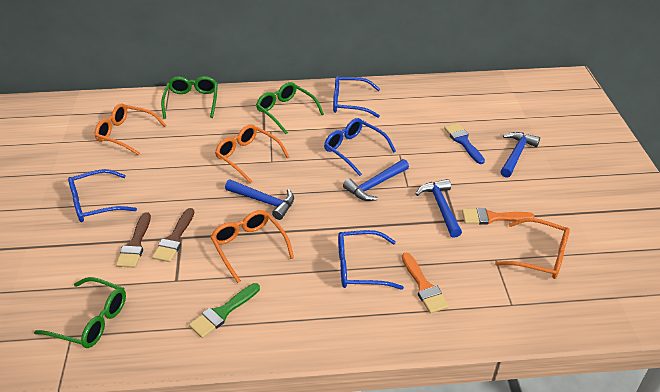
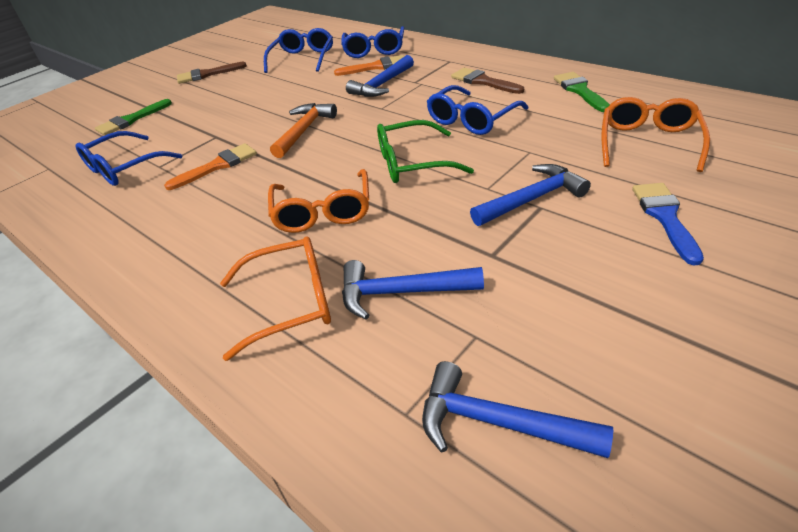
green brush: 1 -> 2
green glasses: 3 -> 1
orange glasses: 4 -> 3
orange hammer: 0 -> 1

